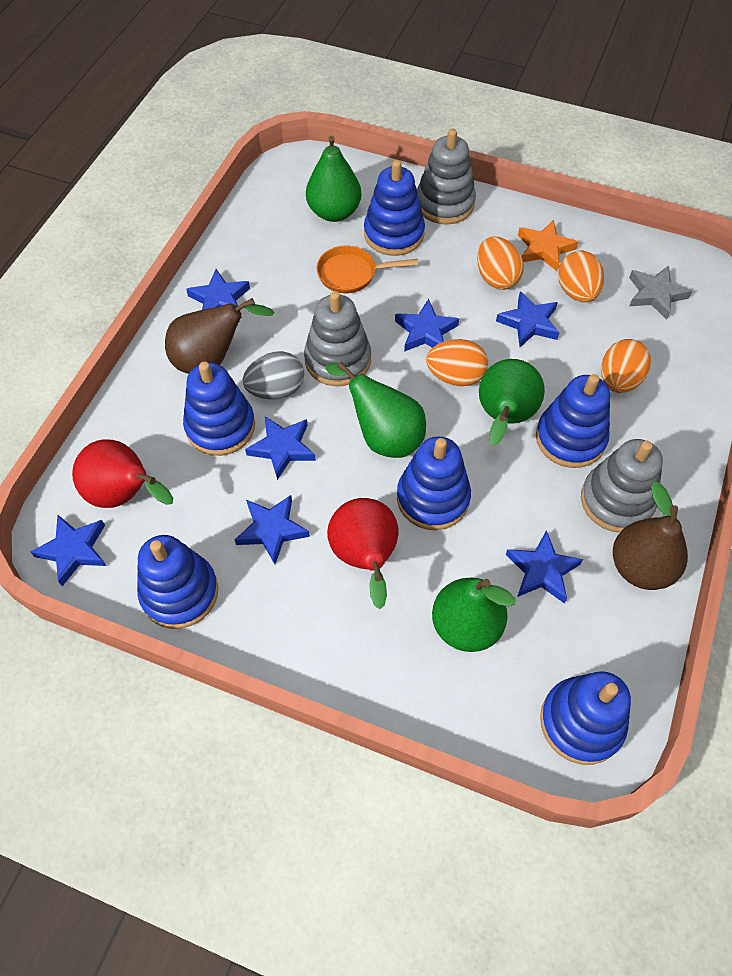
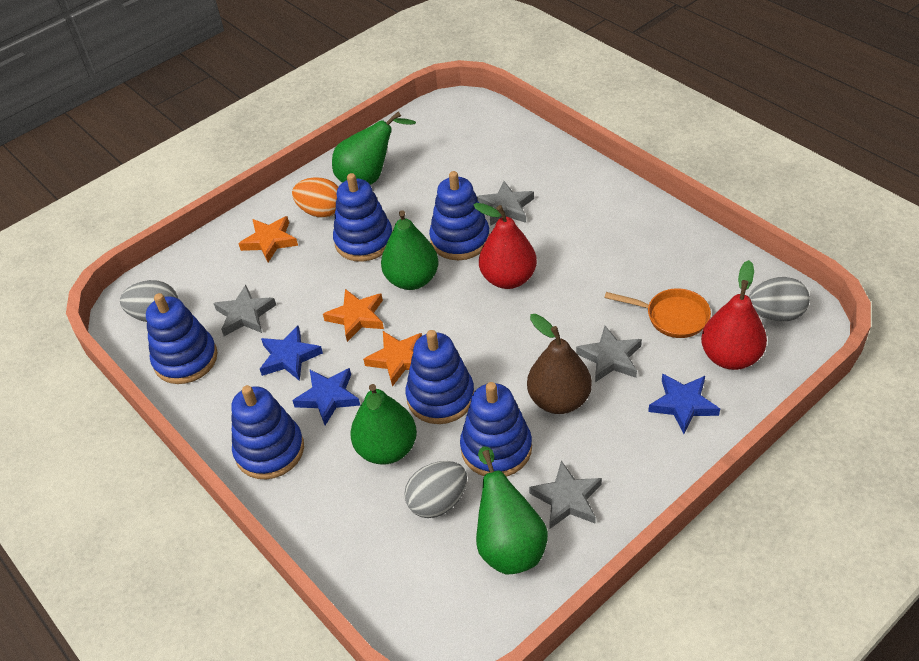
blue star: 7 -> 3
brown pear: 2 -> 1
grey egg: 1 -> 3
grey stacking toy: 3 -> 0
grey star: 1 -> 4
orange egg: 4 -> 1
orange star: 1 -> 3

